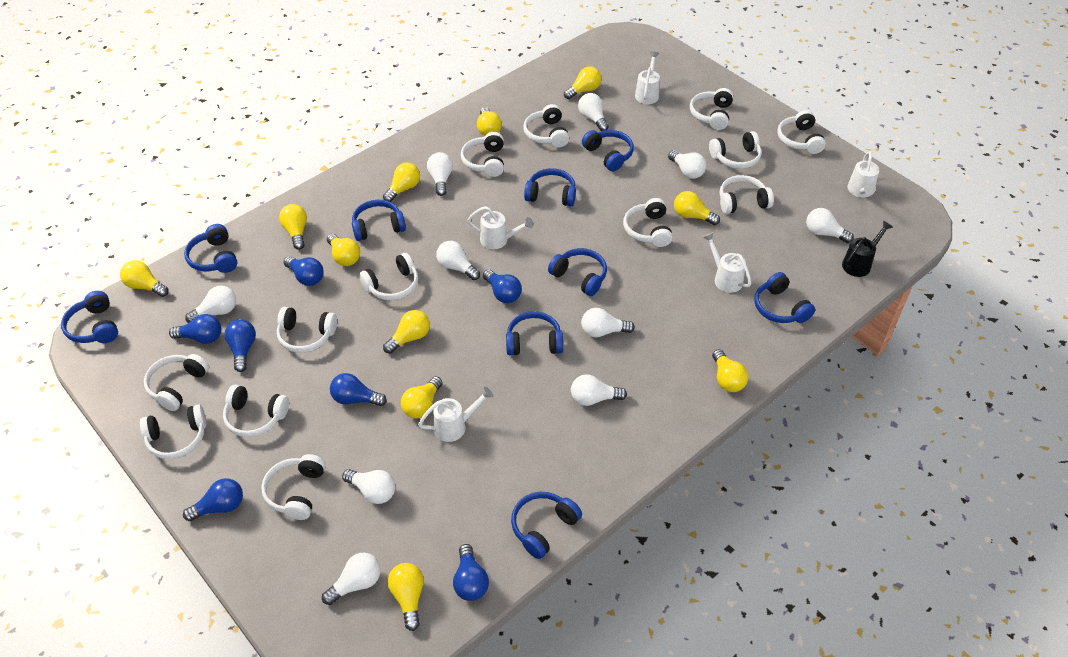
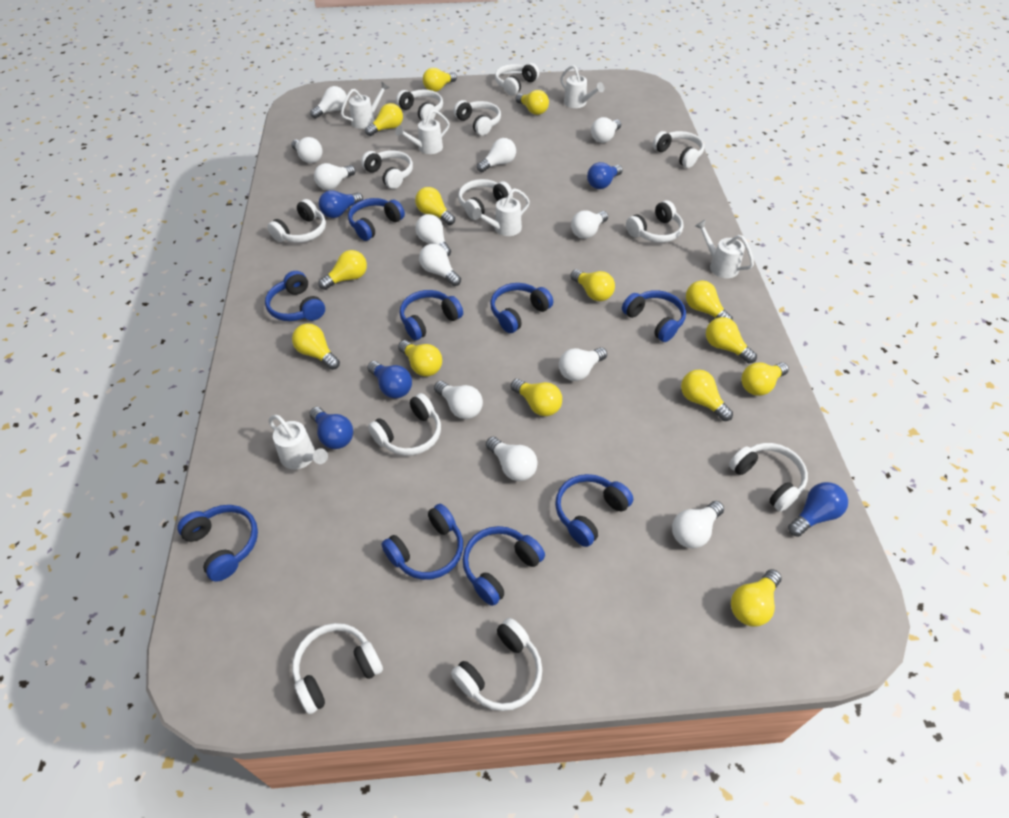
black watering can: 1 -> 0
blue light bulb: 7 -> 5
white headphones: 13 -> 12
white light bulb: 10 -> 12
white watering can: 5 -> 6
yellow light bulb: 11 -> 14

